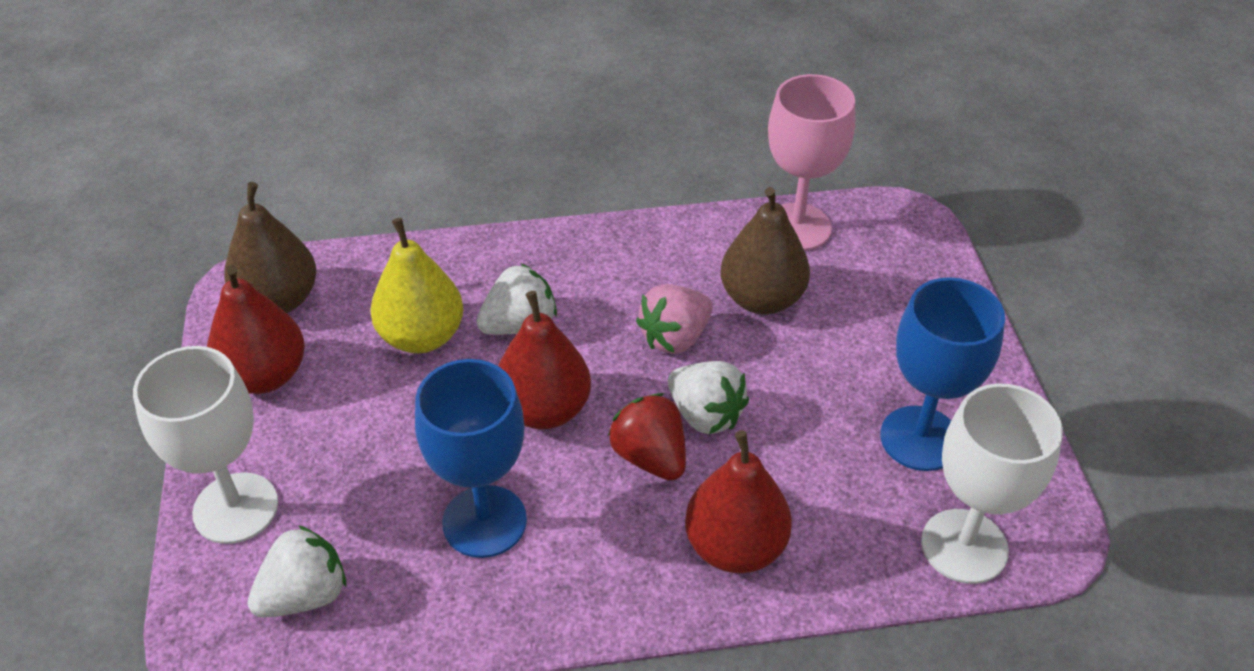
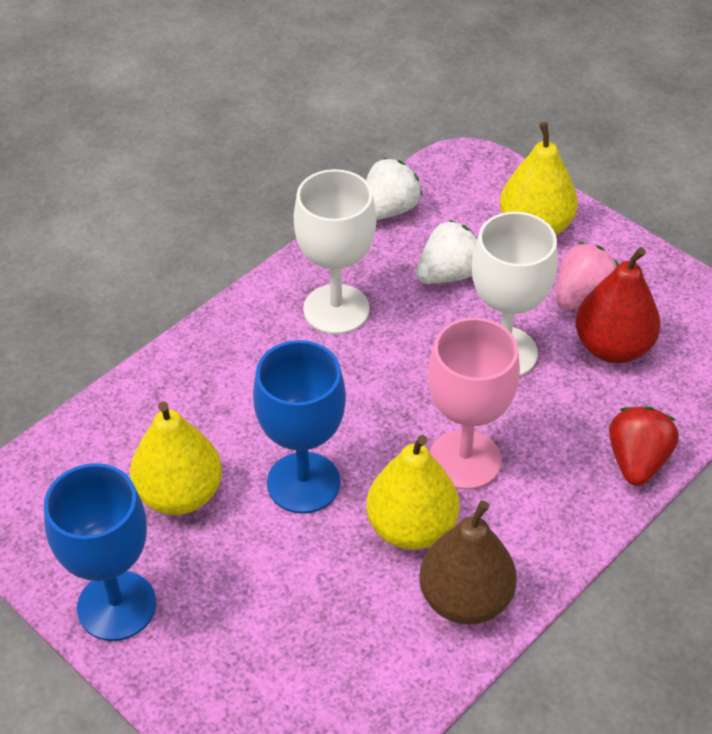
brown pear: 2 -> 1
red pear: 3 -> 1
white strawberry: 3 -> 2
yellow pear: 1 -> 3

